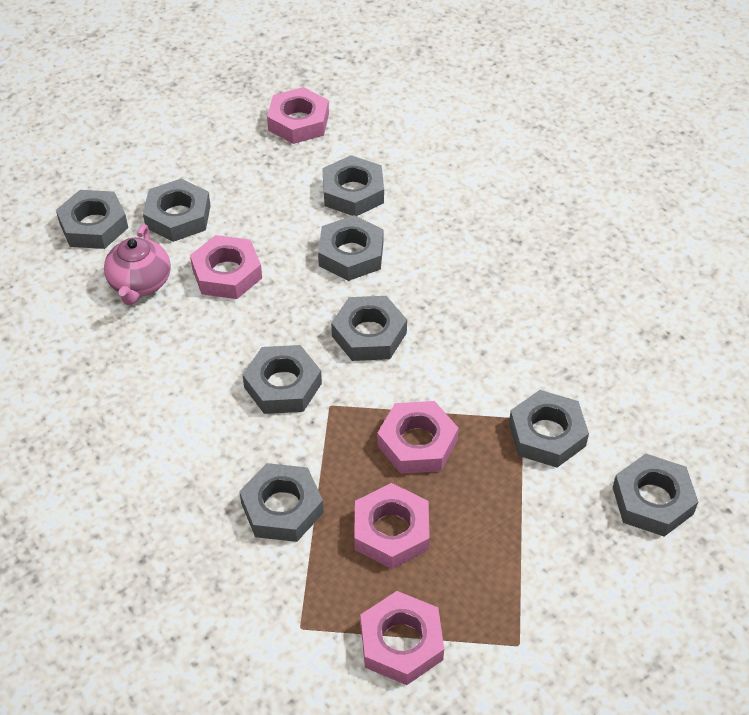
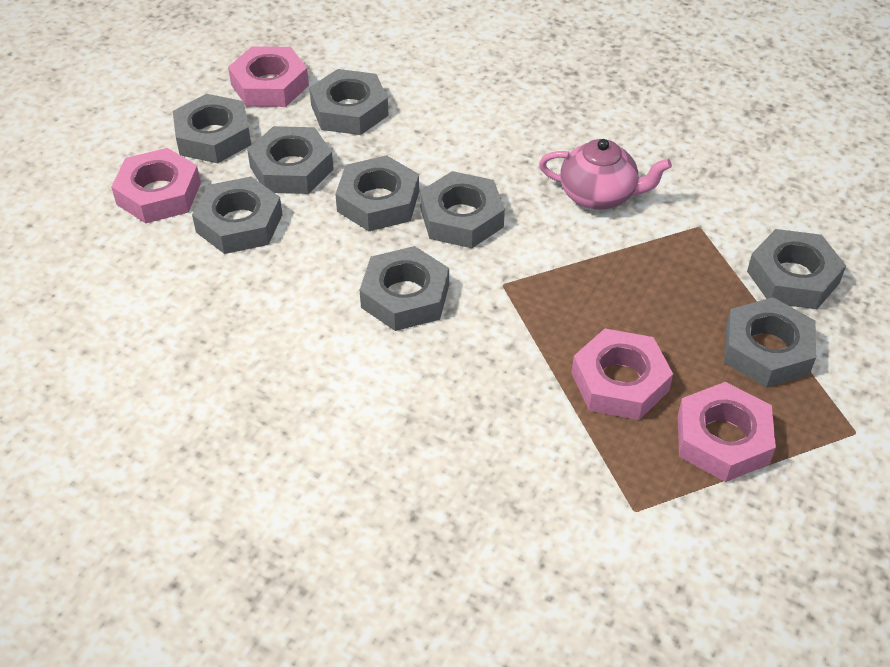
pink nut: 5 -> 4

